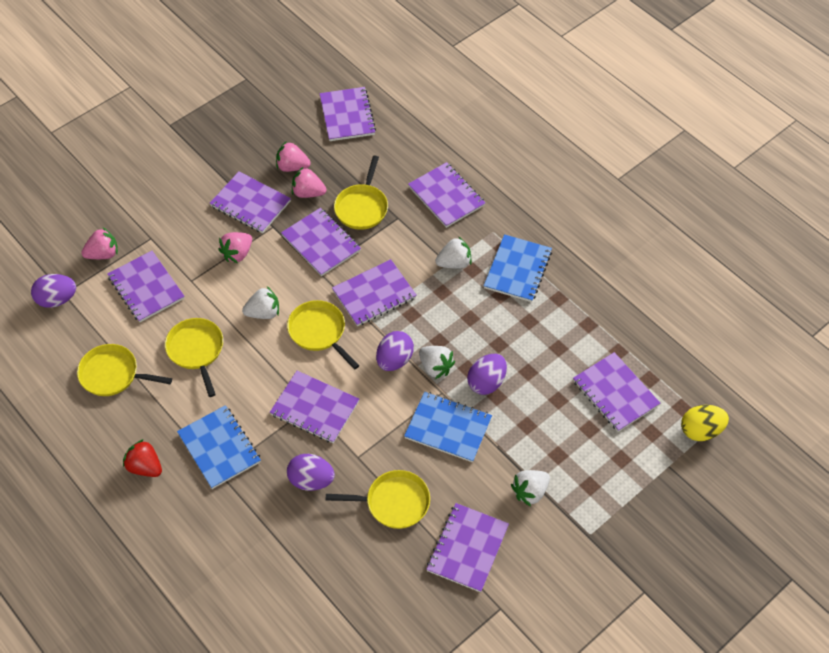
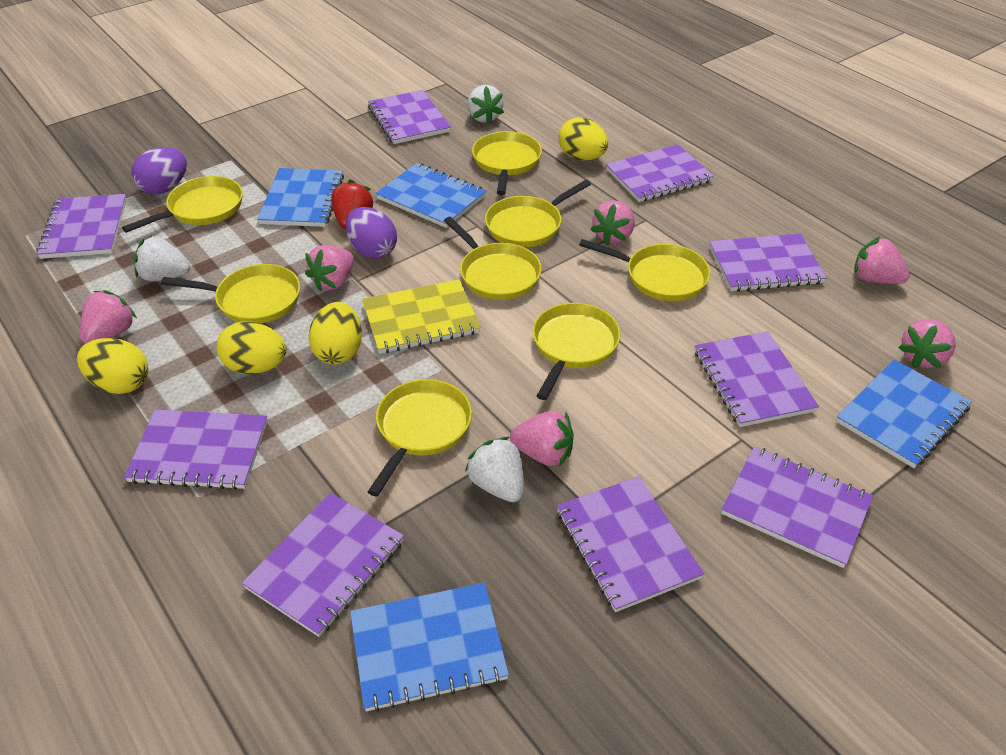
blue notebook: 3 -> 4
pink strawberry: 4 -> 6
purple egg: 4 -> 2
white strawberry: 4 -> 3
yellow egg: 1 -> 4
yellow notebook: 0 -> 1
yellow pan: 5 -> 8

